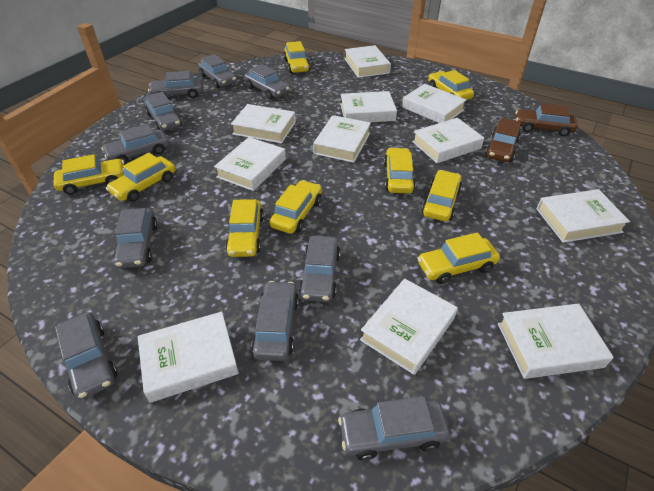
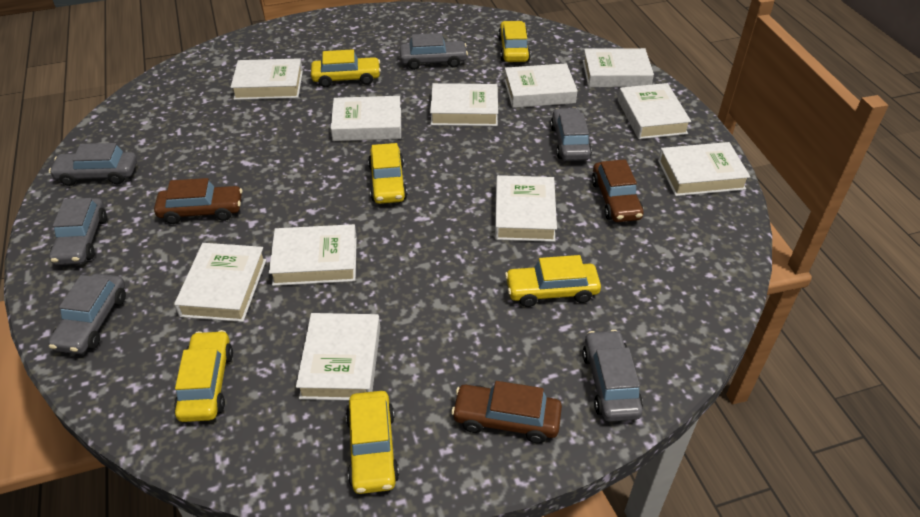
brown car: 2 -> 3
grey car: 10 -> 6
yellow car: 9 -> 6

